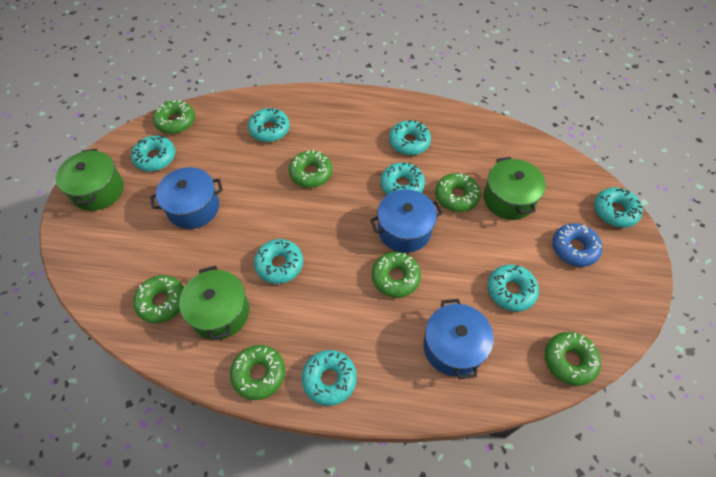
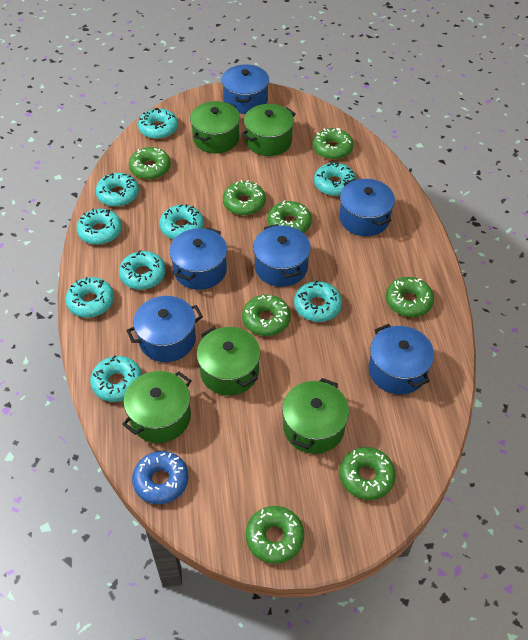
blue pot: 3 -> 6
green donut: 7 -> 8
green pot: 3 -> 5
turquoise donut: 8 -> 9

